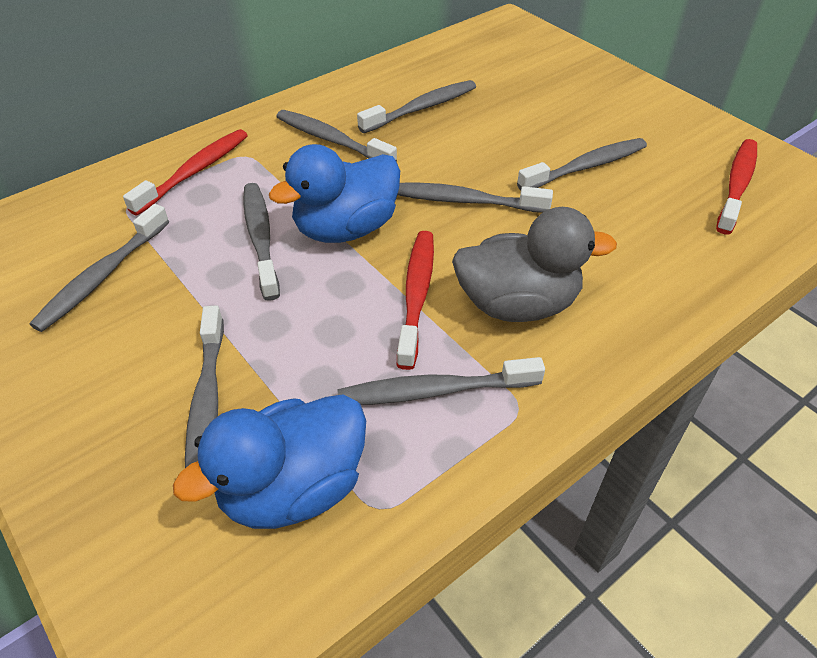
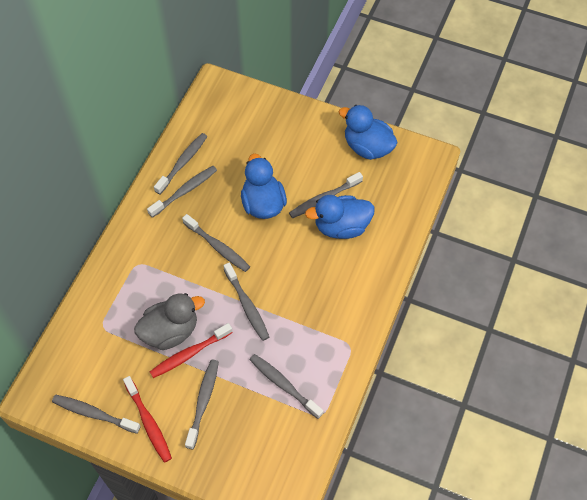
blue duck: 2 -> 3
red toothbrush: 3 -> 2

